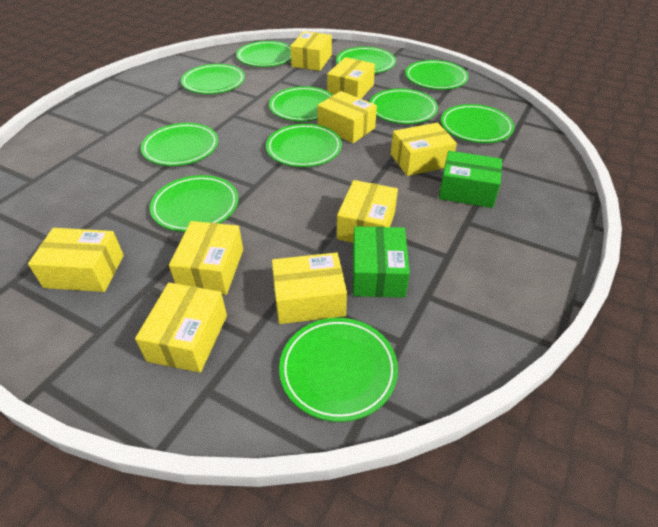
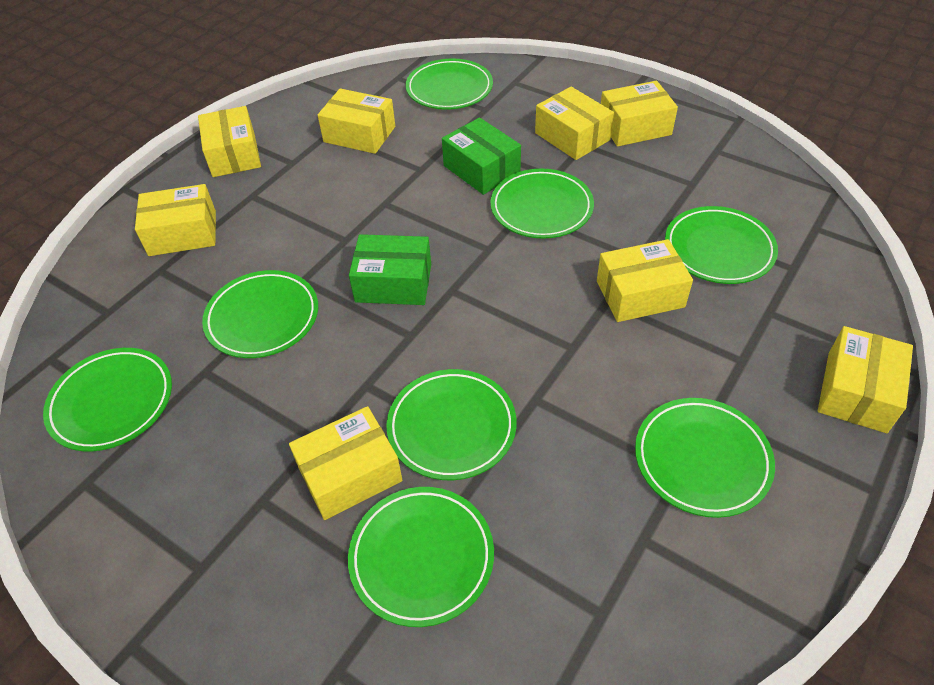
green plate: 11 -> 8
yellow box: 9 -> 8

